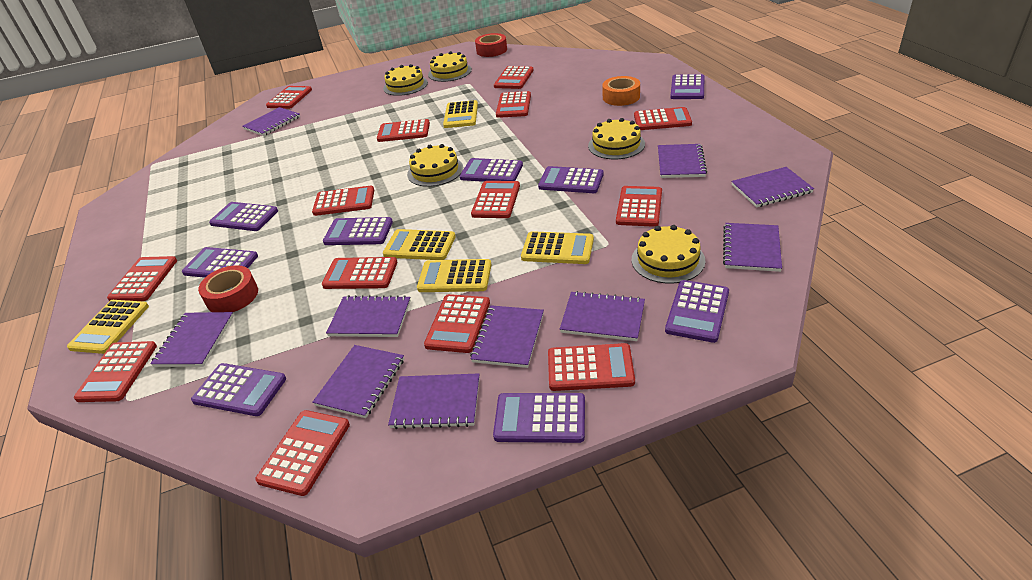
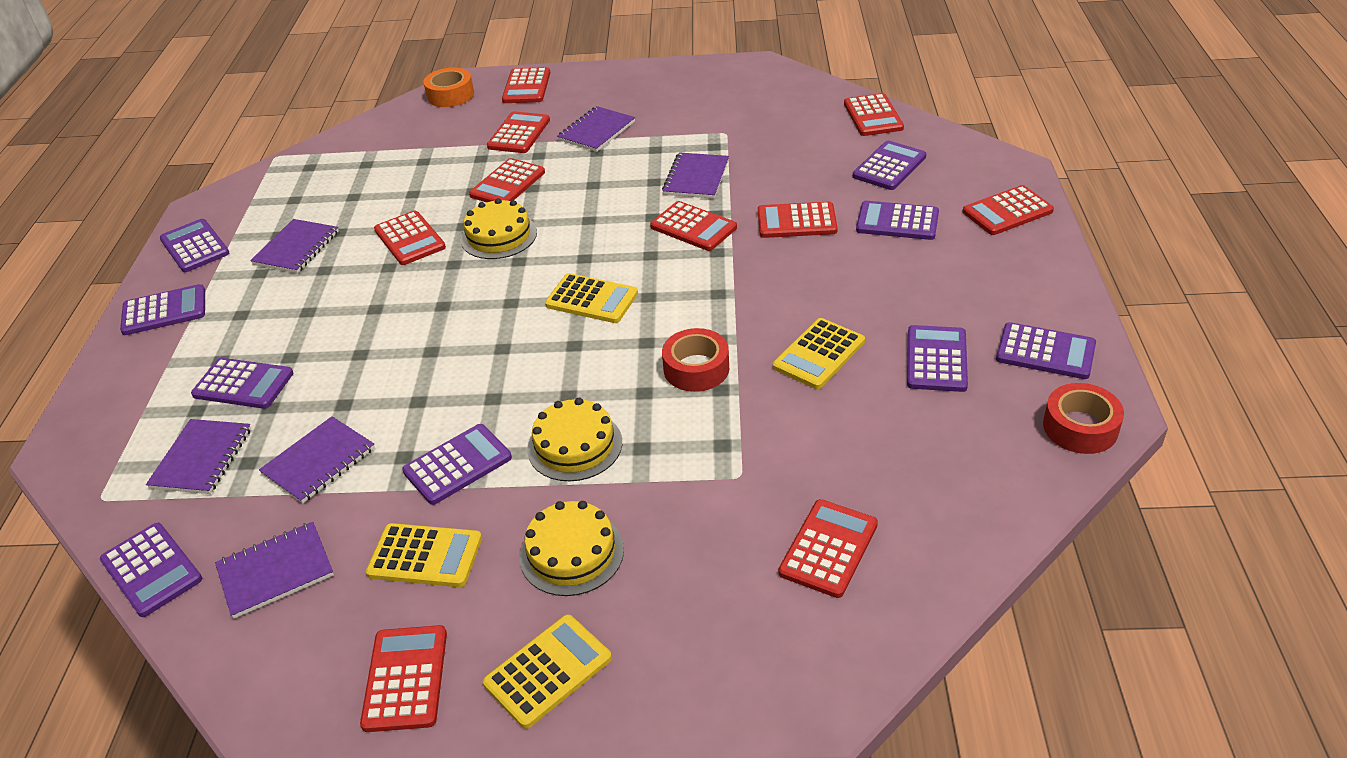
purple notebook: 10 -> 6
red calculator: 14 -> 10
yellow cake: 5 -> 3
yellow calculator: 5 -> 4

